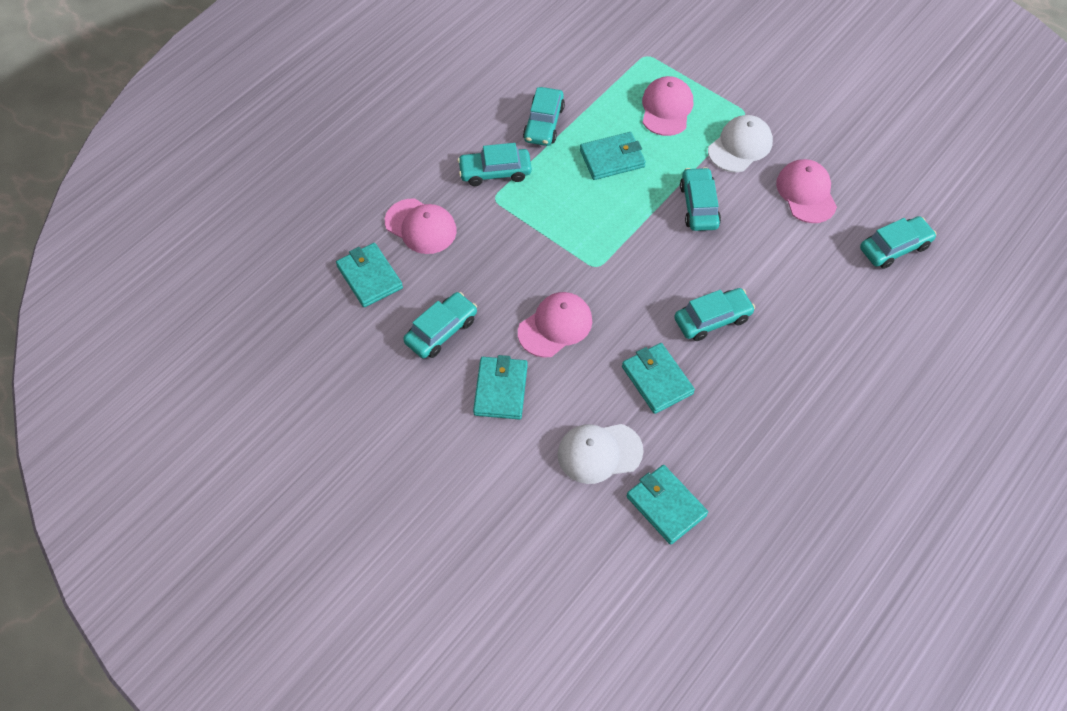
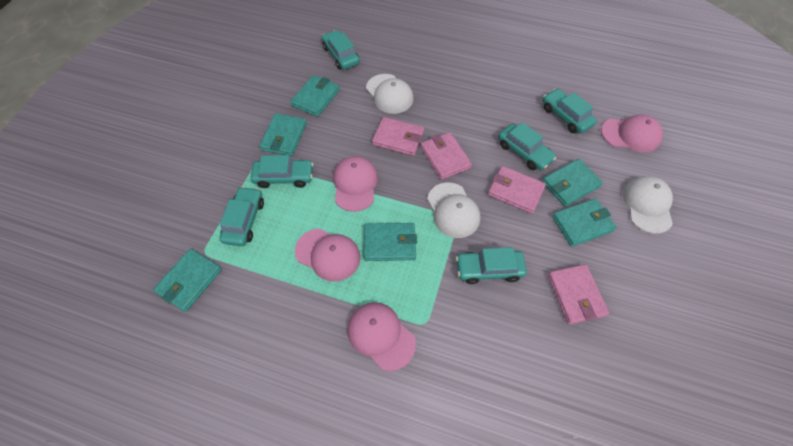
pink wallet: 0 -> 4
turquoise wallet: 5 -> 6
white cap: 2 -> 3

